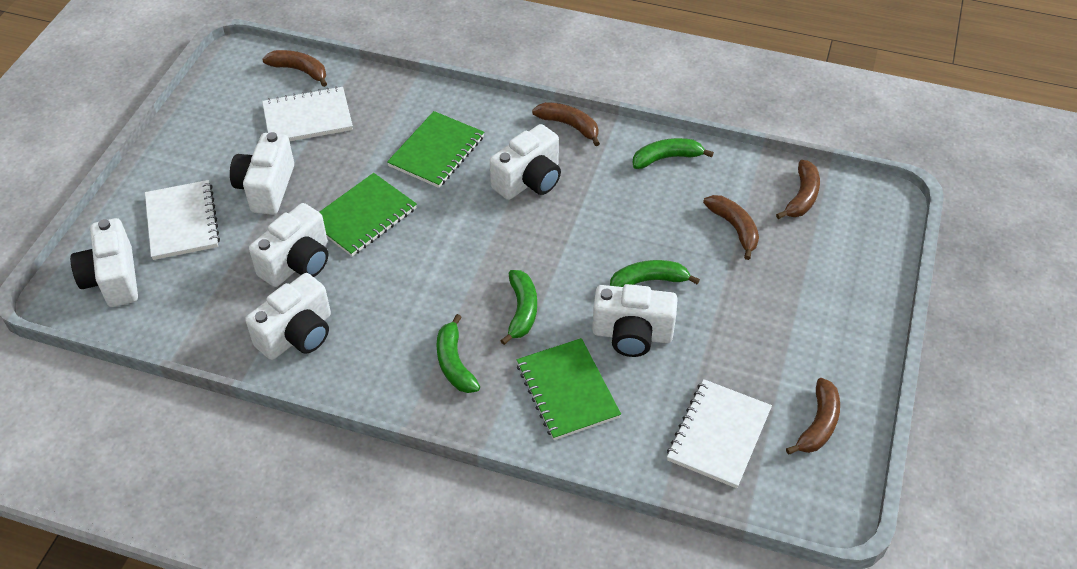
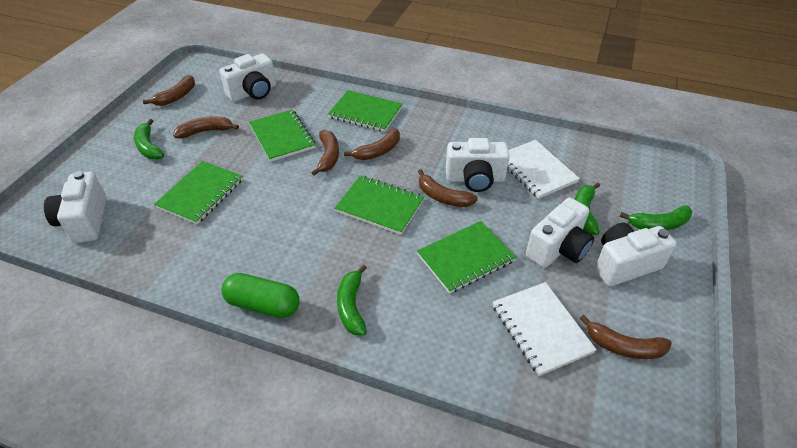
brown banana: 5 -> 6
green capsule: 0 -> 1
green notebook: 3 -> 5
white camera: 6 -> 5
white notebook: 3 -> 2

